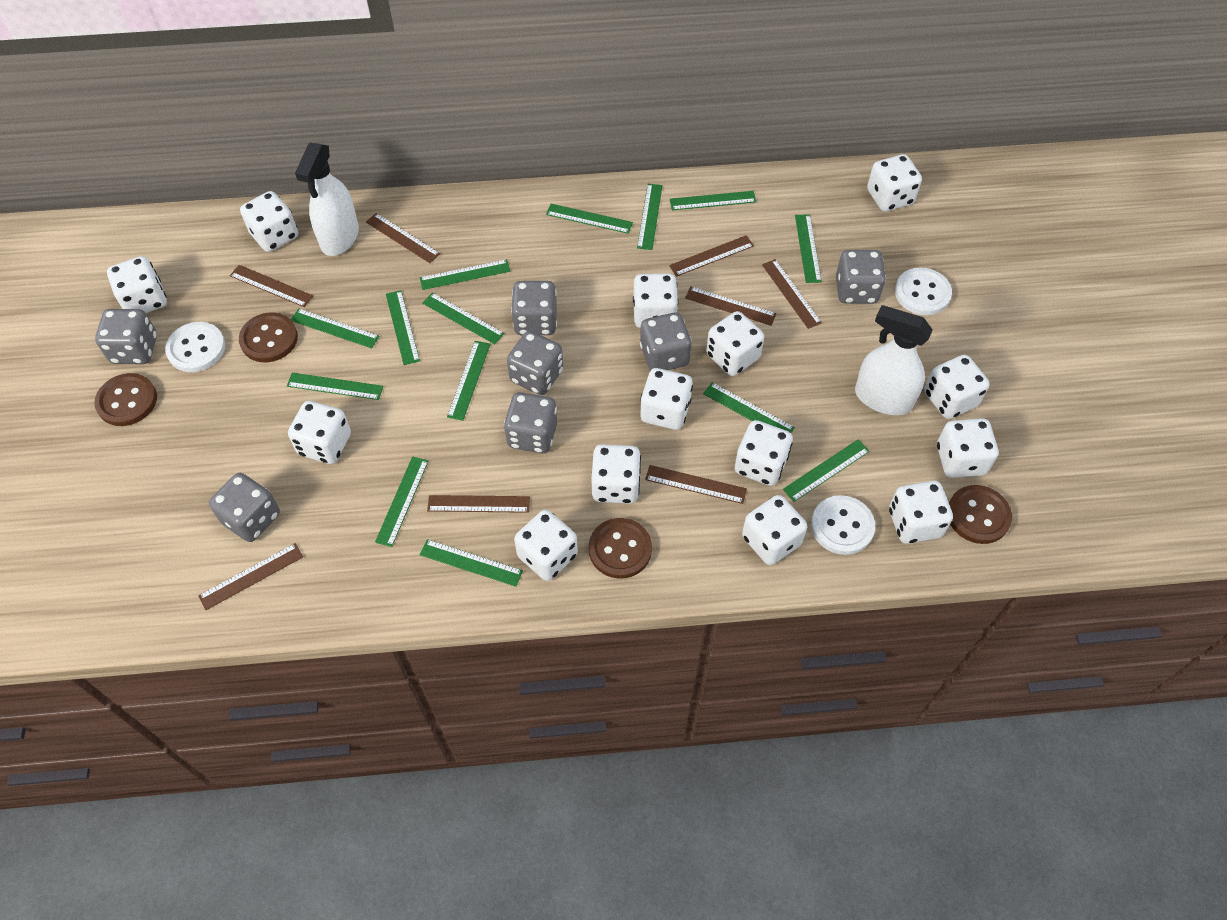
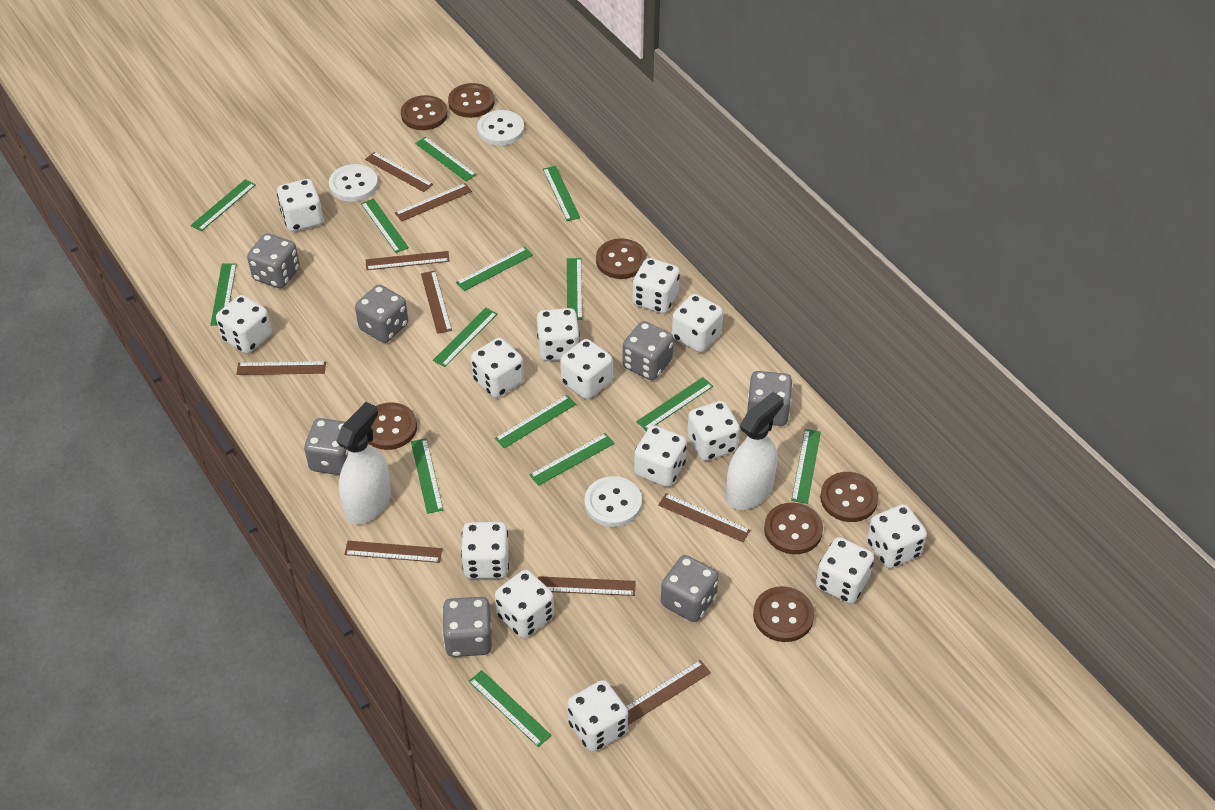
brown button: 4 -> 7
brown ruler: 8 -> 9

